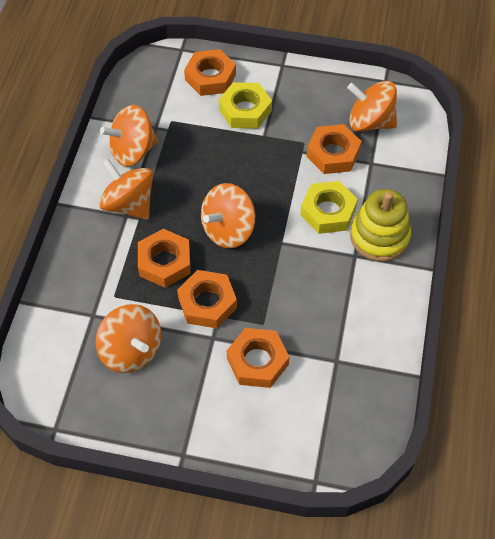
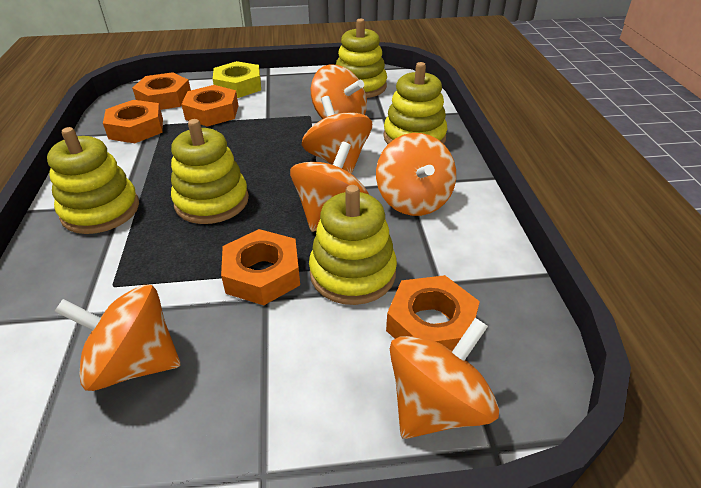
orange spinning top: 5 -> 6
yellow nut: 2 -> 1
yellow stacking toy: 1 -> 5

